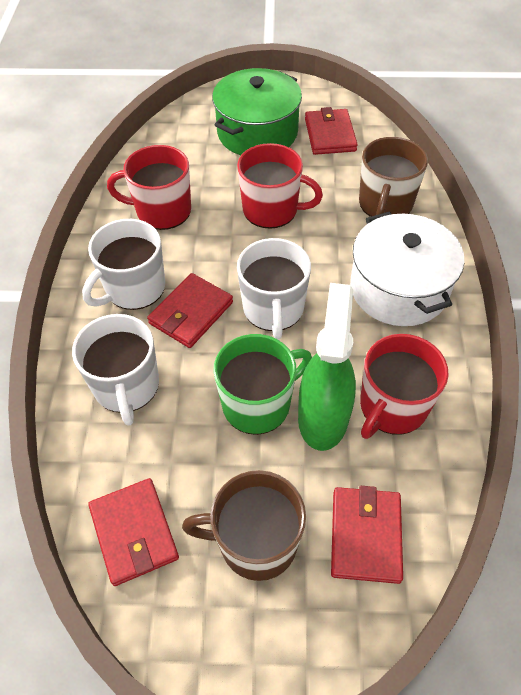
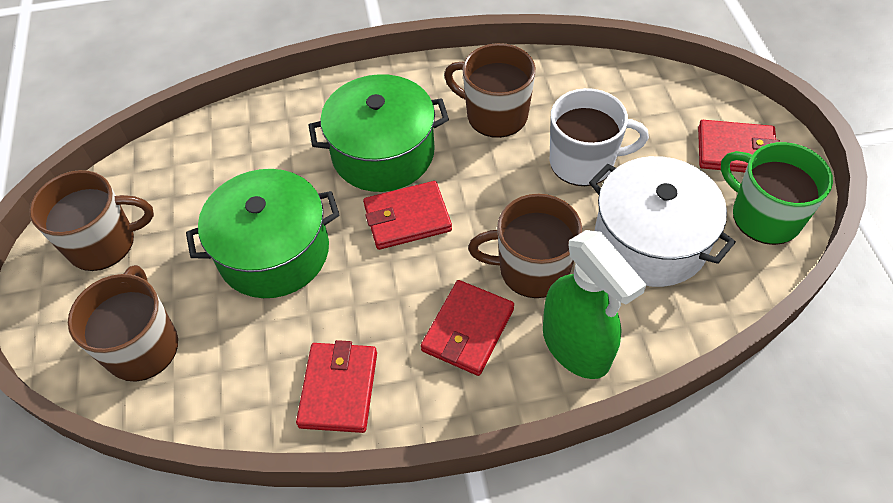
brown mug: 2 -> 4
green pot: 1 -> 2
red mug: 3 -> 0
white mug: 3 -> 1

